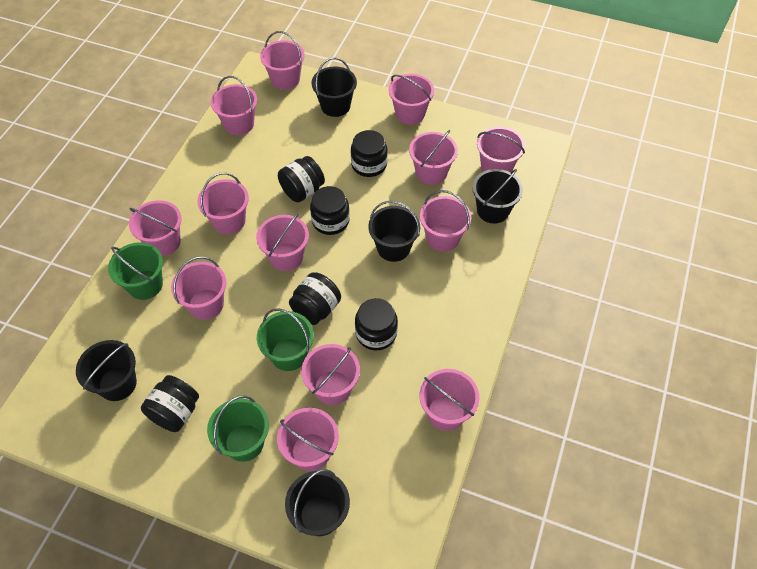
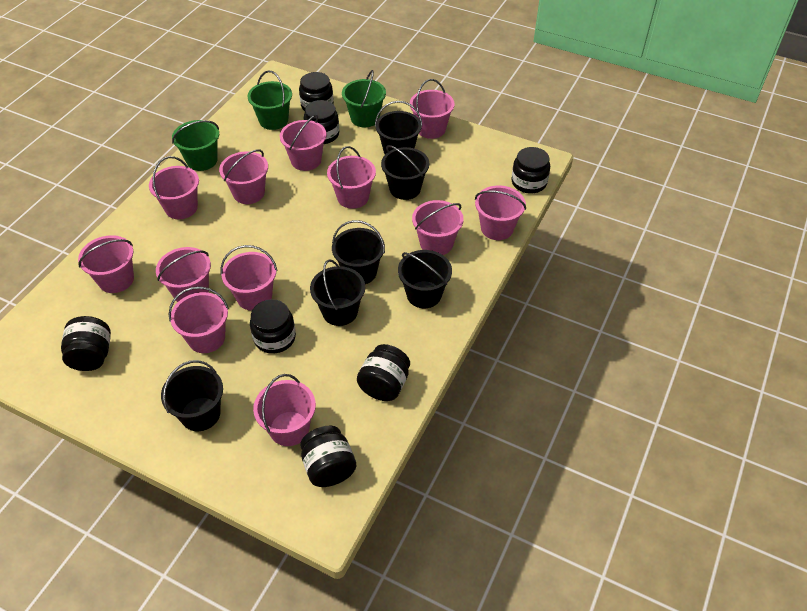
black bucket: 5 -> 6
black jar: 6 -> 7
pink bucket: 13 -> 12

